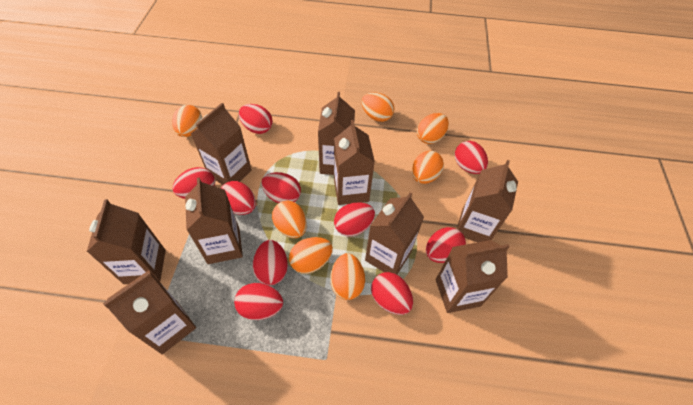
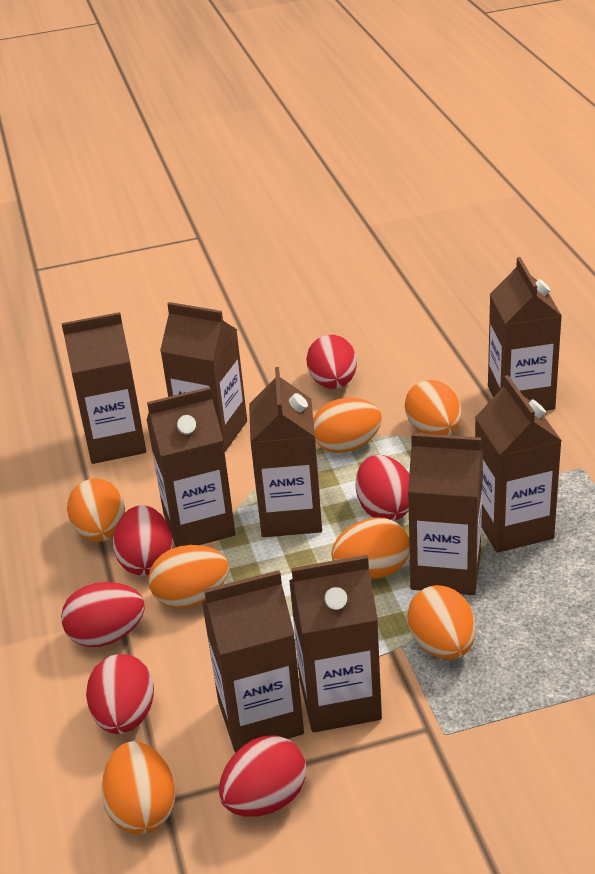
red egg: 10 -> 6

